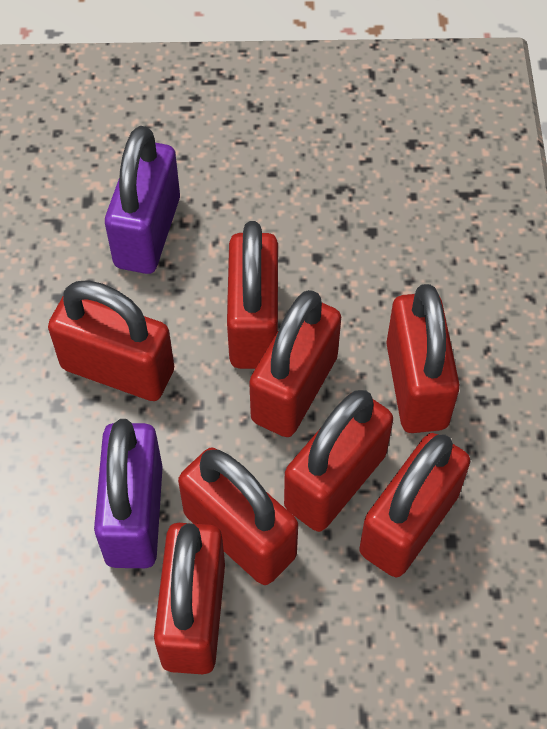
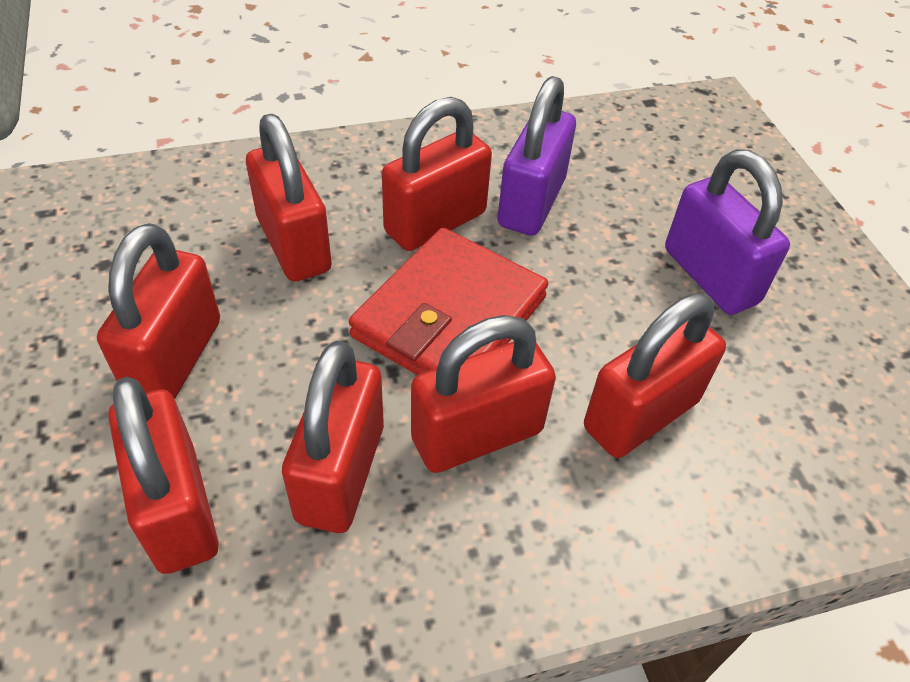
red padlock: 8 -> 7
red wallet: 0 -> 1

